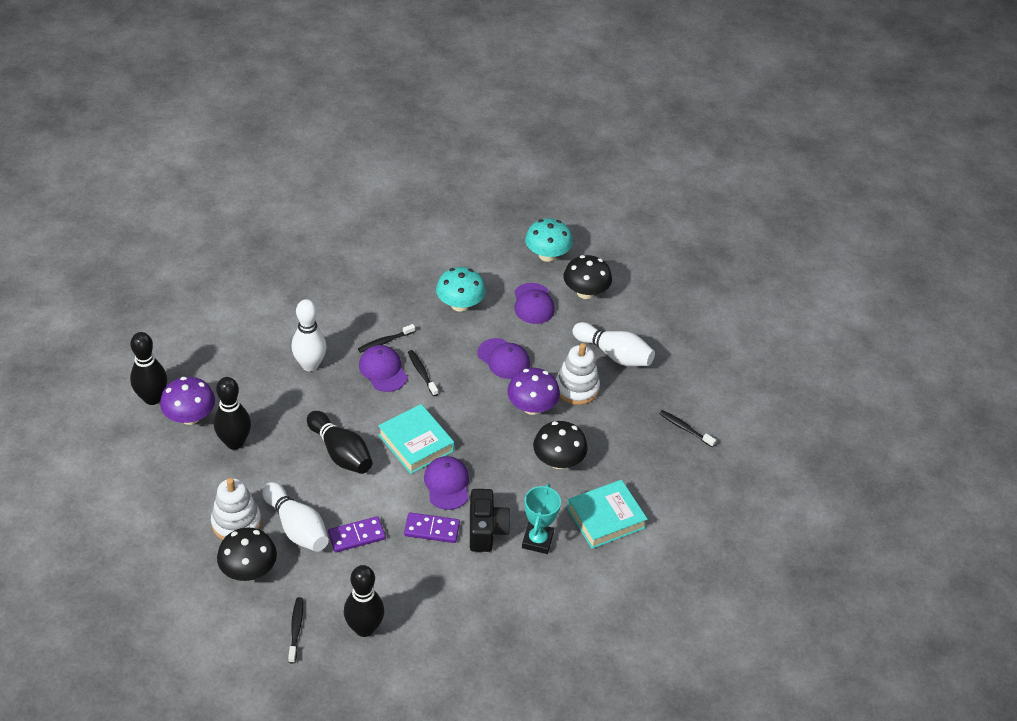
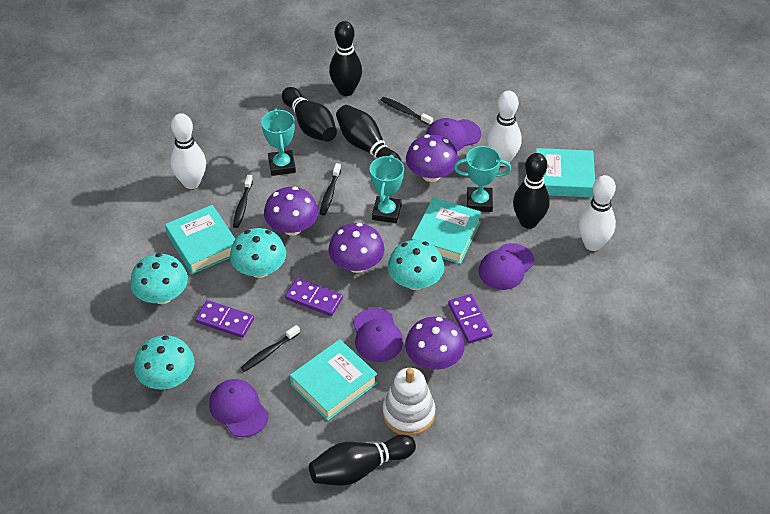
black bowling pin: 4 -> 5
black camera: 1 -> 0
black mushroom: 3 -> 0
purple domino: 2 -> 3
purple mushroom: 2 -> 4
turquoise book: 2 -> 4
turquoise mushroom: 2 -> 4
turquoise trophy: 1 -> 3
white stacking toy: 2 -> 1

